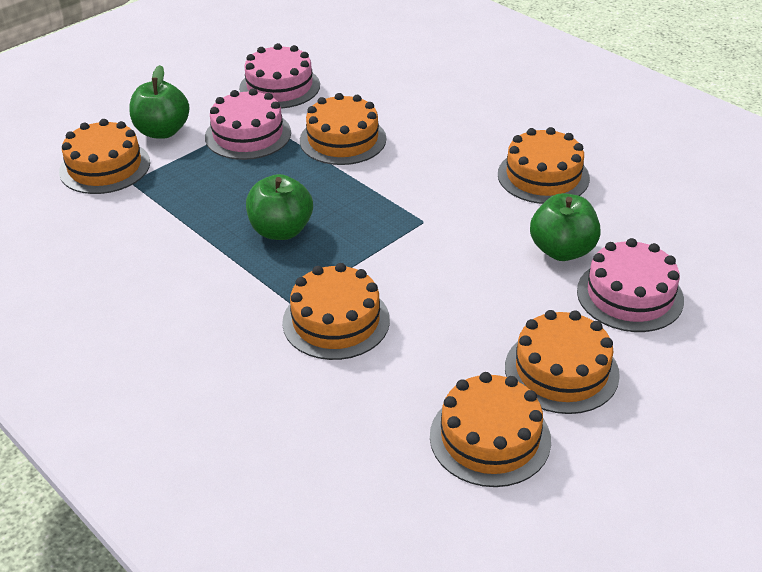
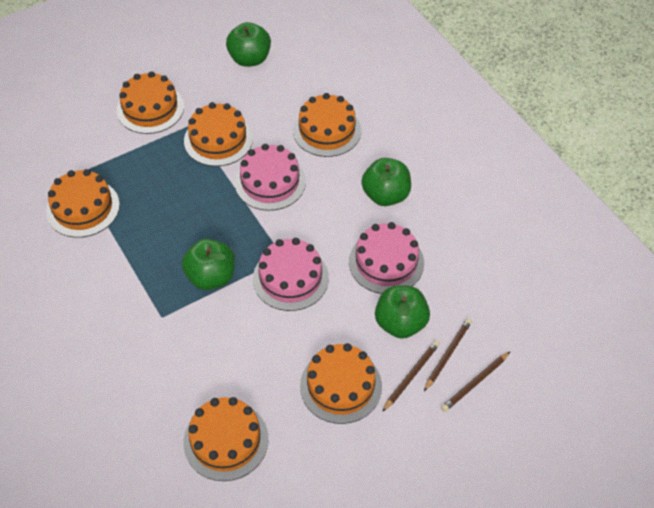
brown pencil: 0 -> 3
green apple: 3 -> 4

